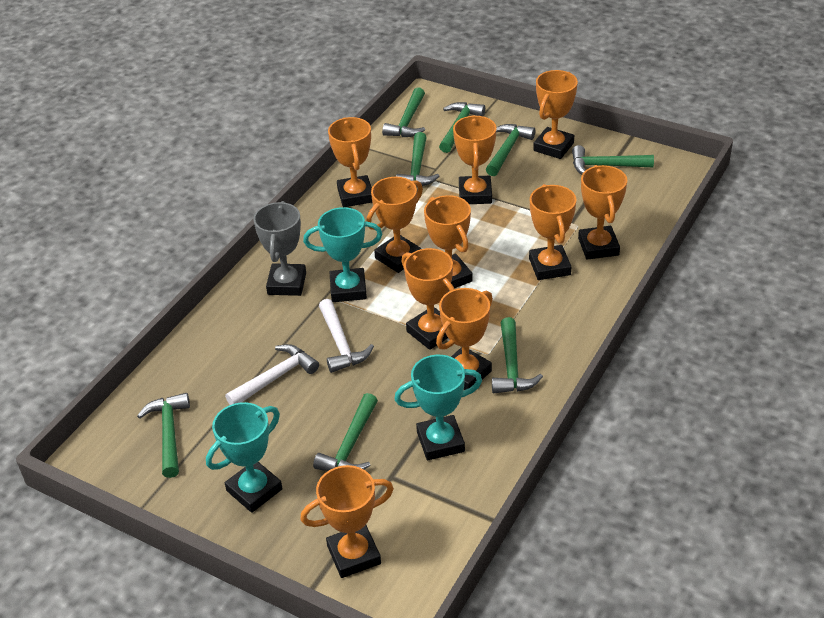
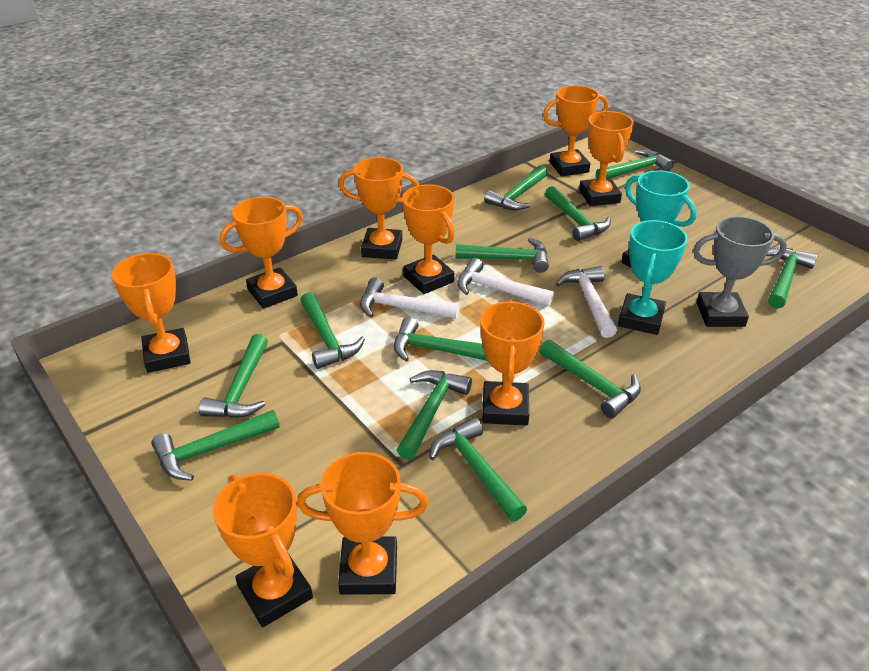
green hammer: 8 -> 12
orange trophy: 10 -> 9
turquoise trophy: 3 -> 2
white hammer: 2 -> 3

